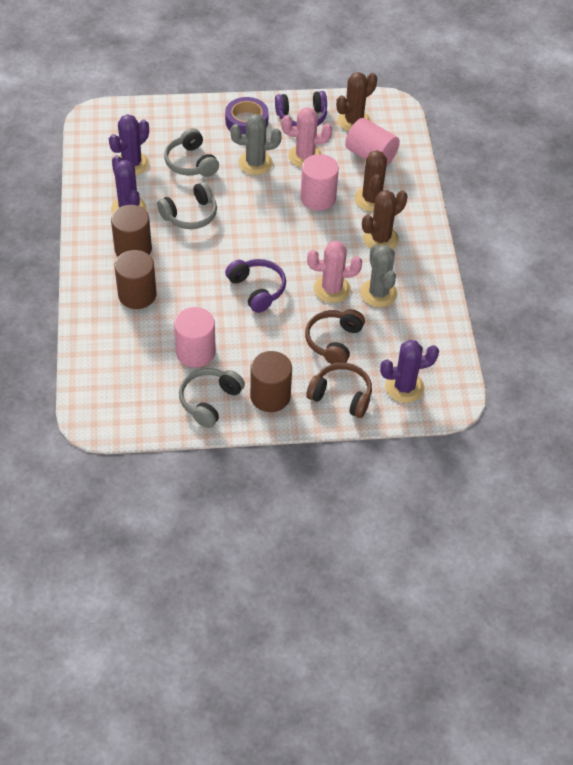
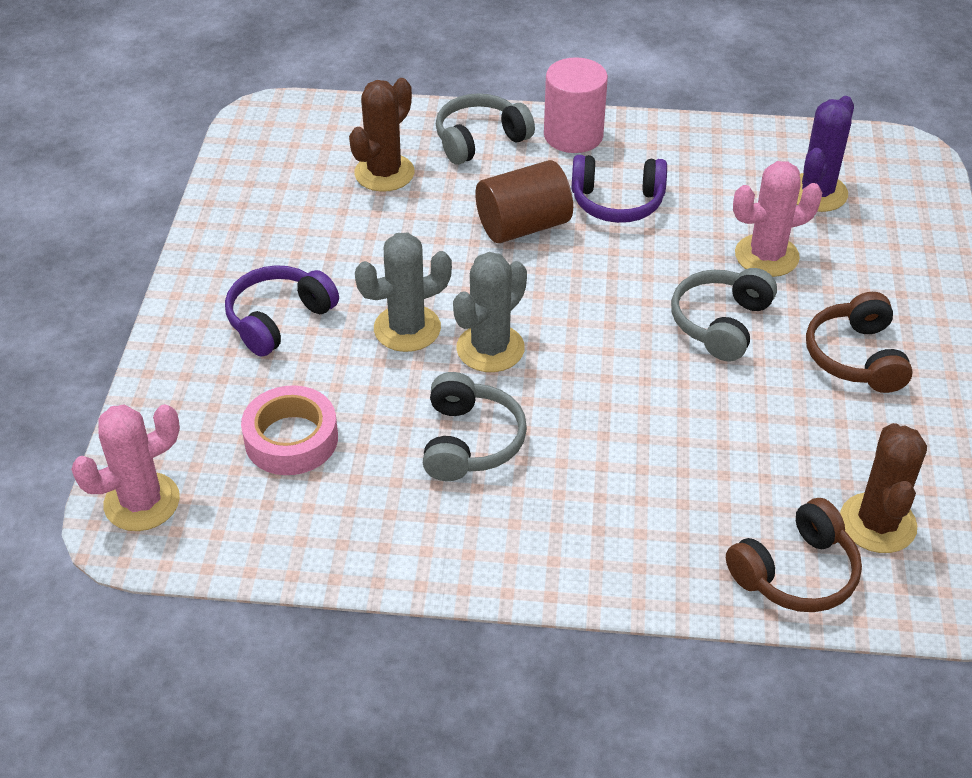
brown cactus: 3 -> 2
brown cylinder: 3 -> 1
pink cylinder: 3 -> 1
pink tape: 0 -> 1
purple cactus: 3 -> 1
purple tape: 1 -> 0

